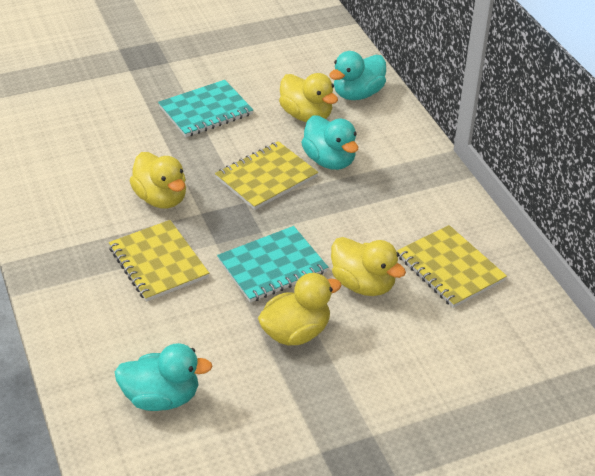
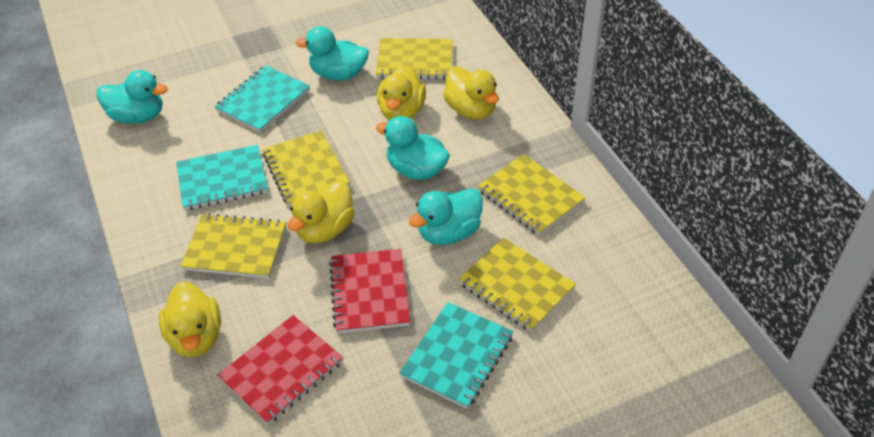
red notebook: 0 -> 2
turquoise duck: 3 -> 4
turquoise notebook: 2 -> 3
yellow notebook: 3 -> 5

